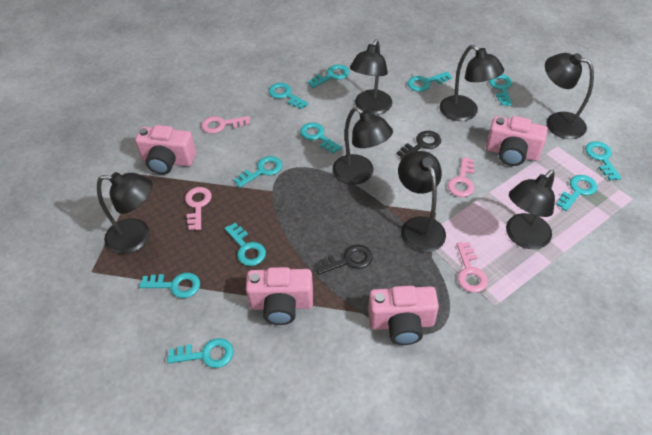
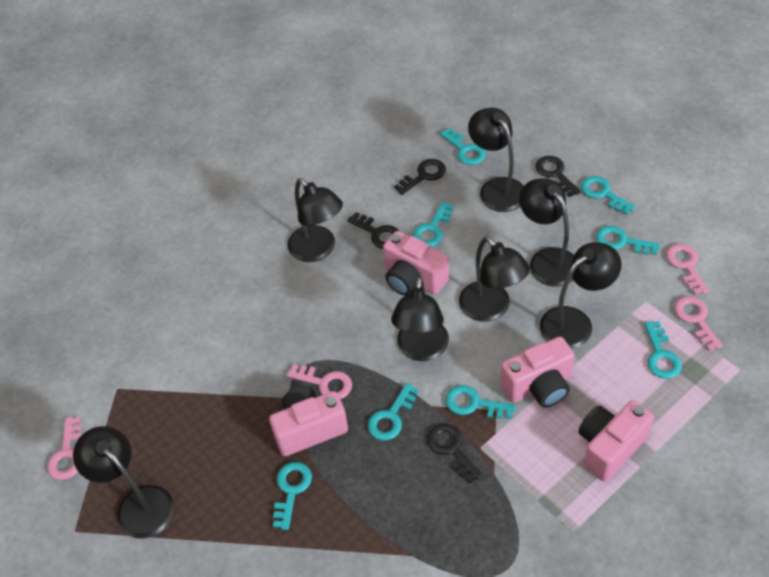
black key: 2 -> 4
turquoise key: 11 -> 8

